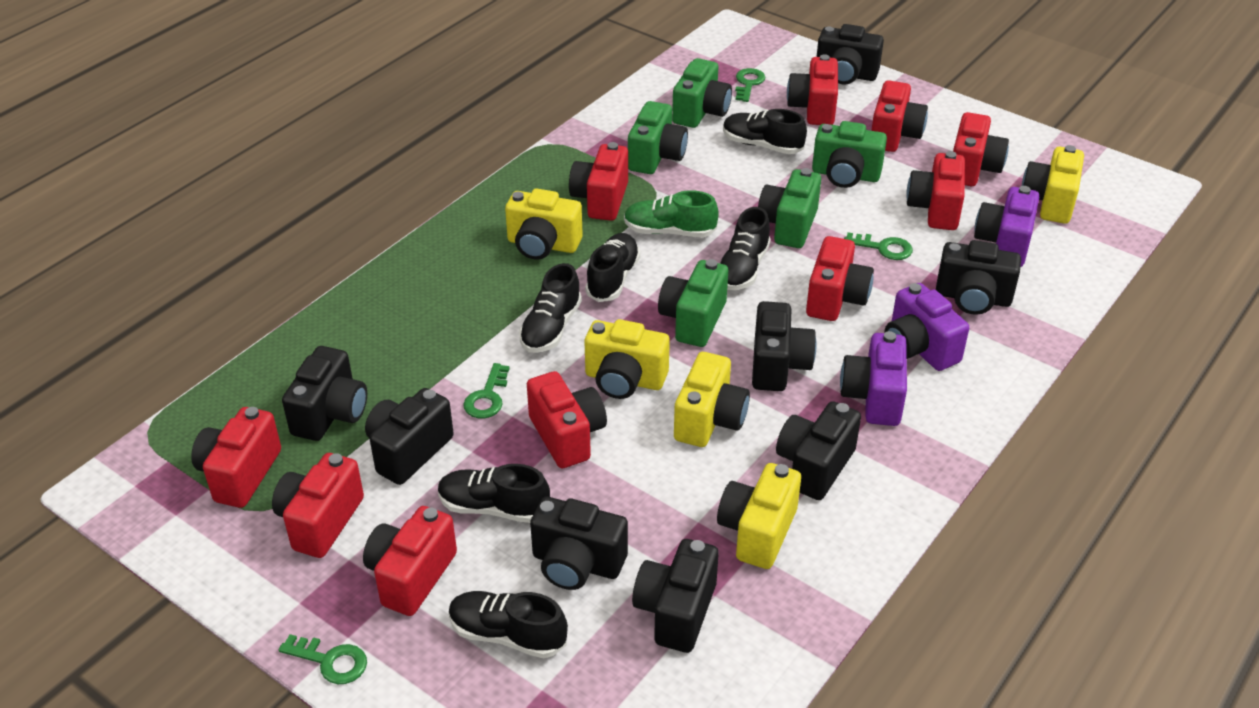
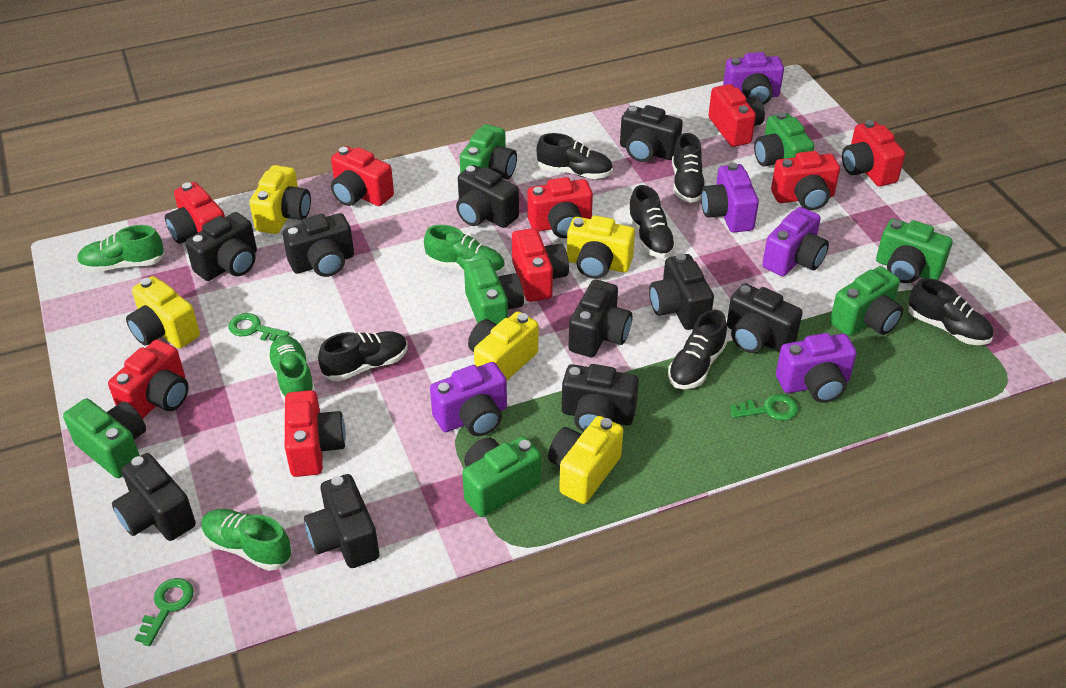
black camera: 8 -> 10
green camera: 5 -> 7
green key: 4 -> 3
green shoe: 1 -> 4
purple camera: 3 -> 5
red camera: 10 -> 9

